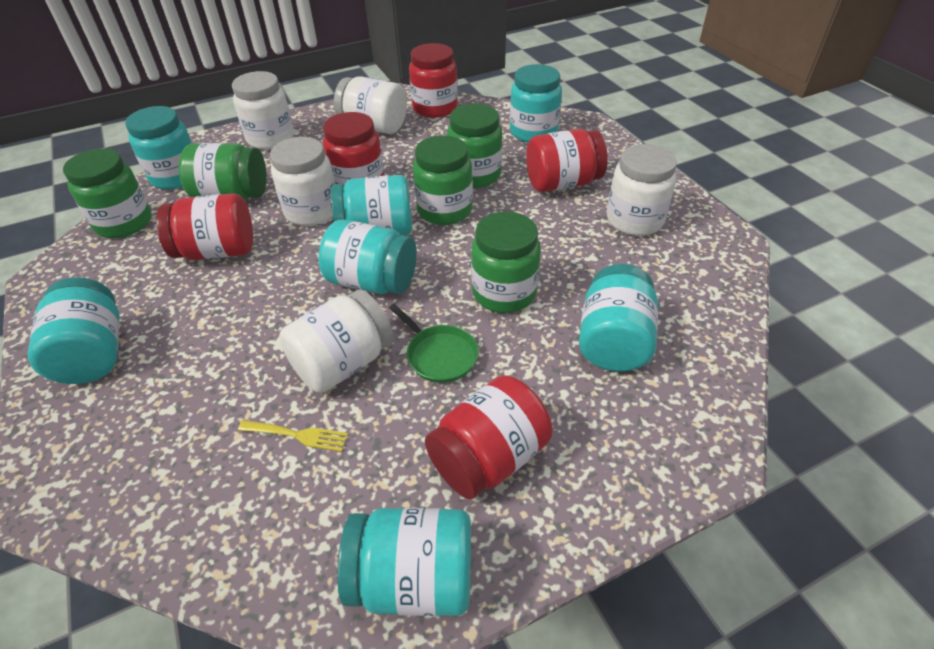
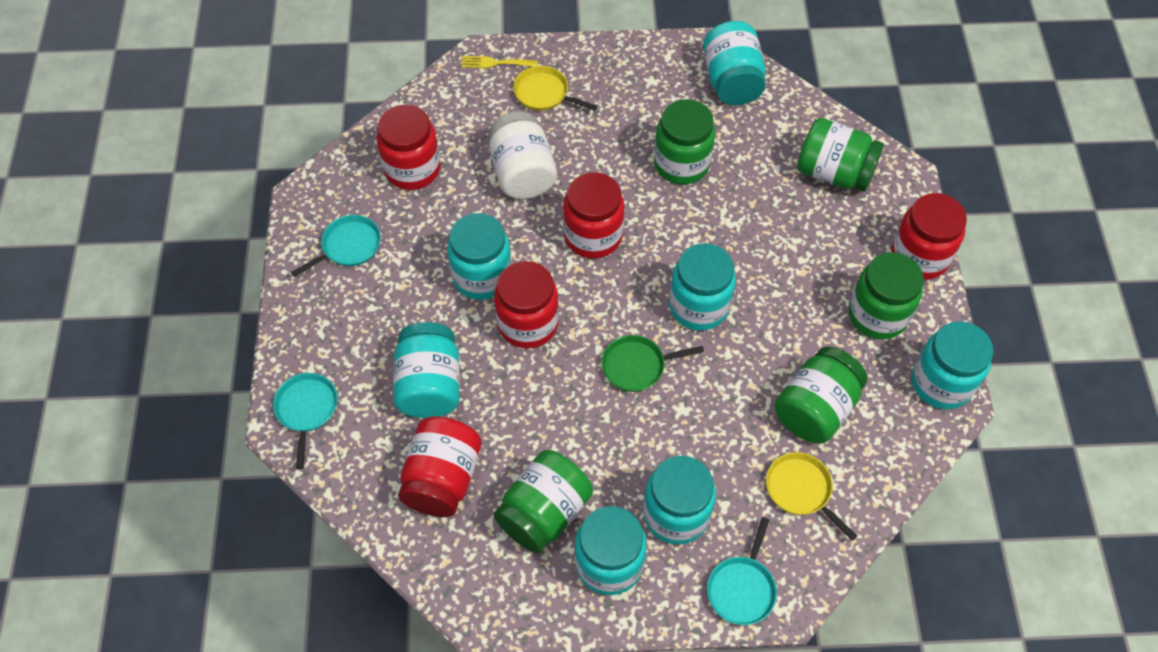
turquoise pan: 0 -> 3
white jar: 5 -> 1
yellow pan: 0 -> 2

